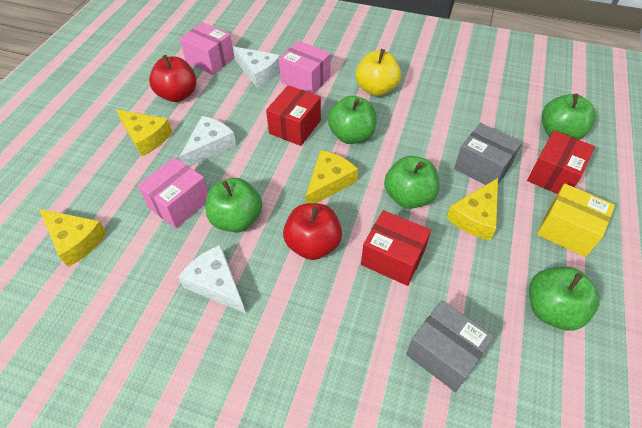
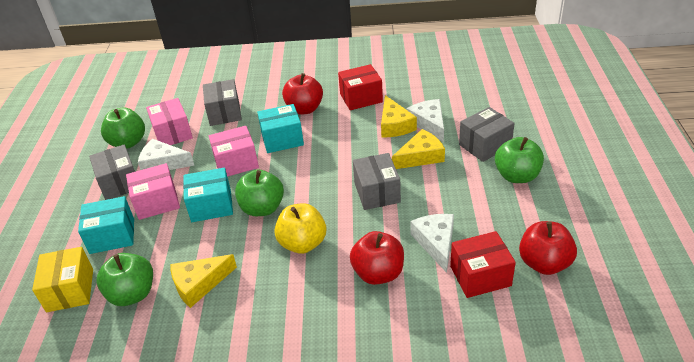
green apple: 5 -> 4
grey box: 2 -> 4
red apple: 2 -> 3
red box: 3 -> 2
turquoise box: 0 -> 3
yellow cheese: 4 -> 3

